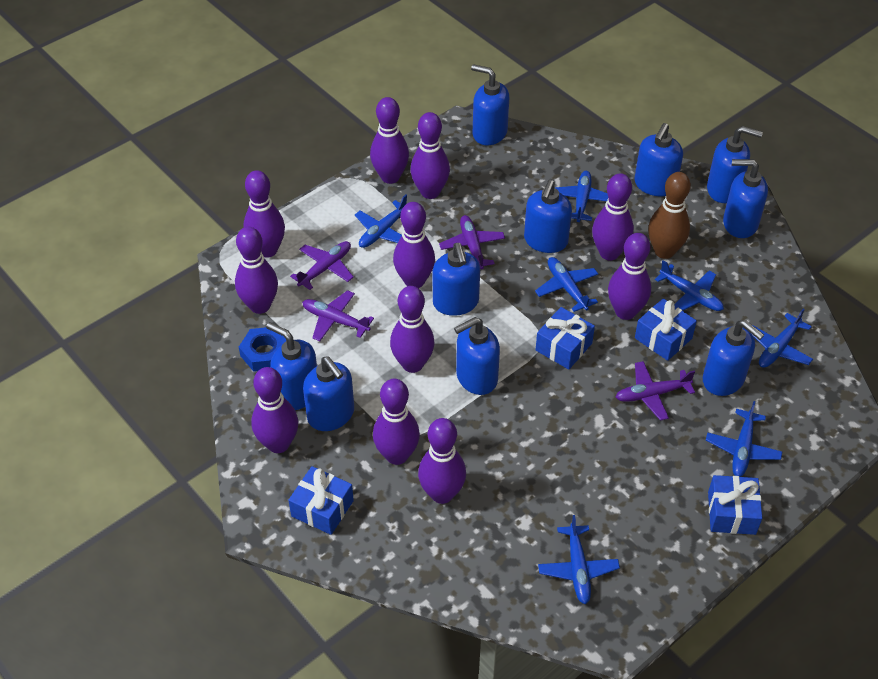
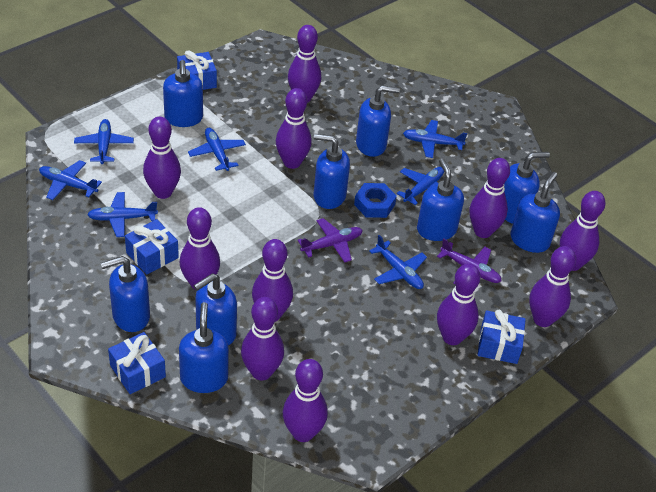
blue soap dispenser: 10 -> 9
brown bowling pin: 1 -> 0
purple plane: 4 -> 2

